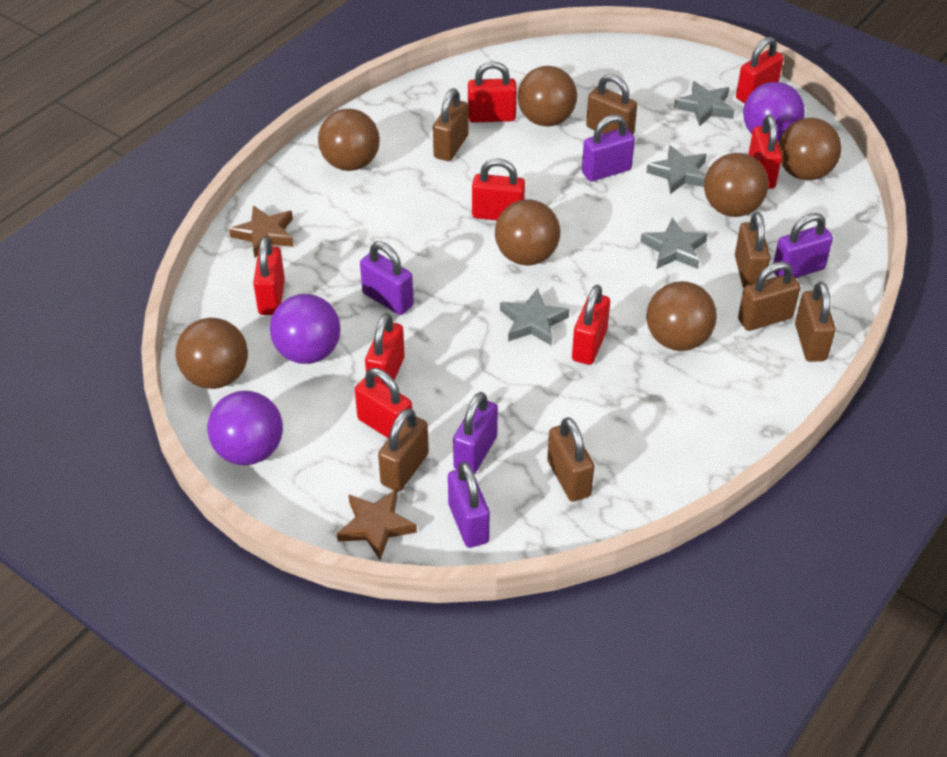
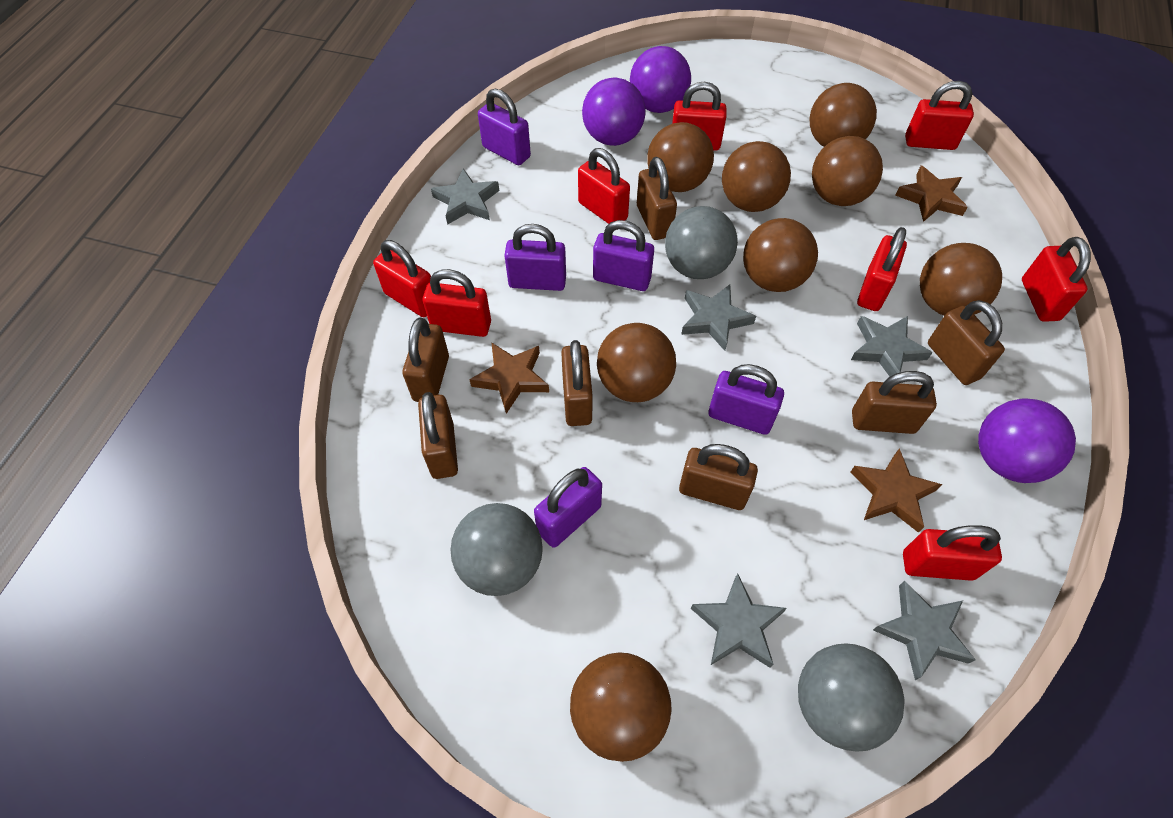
brown ball: 7 -> 8
brown star: 2 -> 3
grey ball: 0 -> 3
grey star: 4 -> 5

